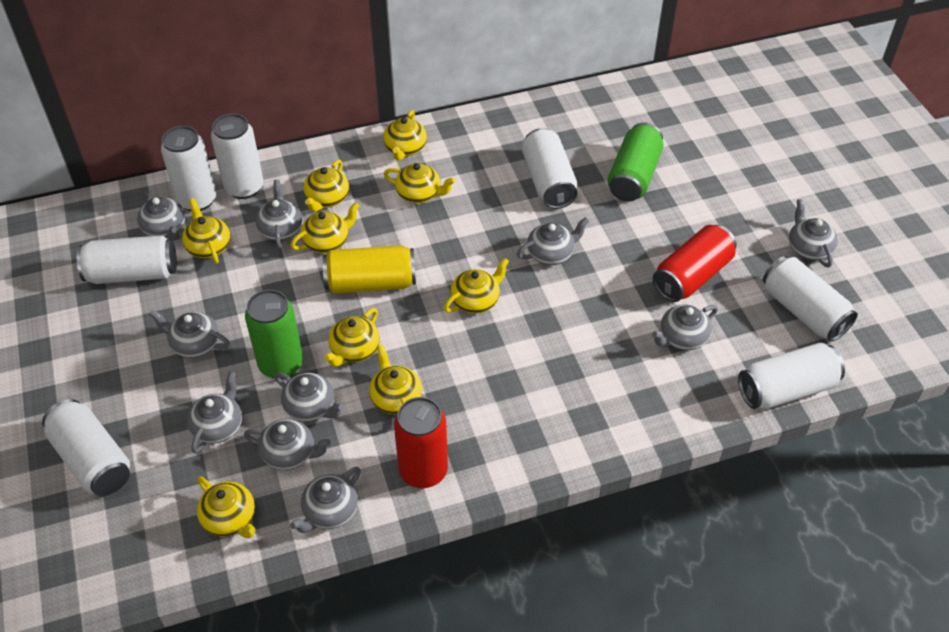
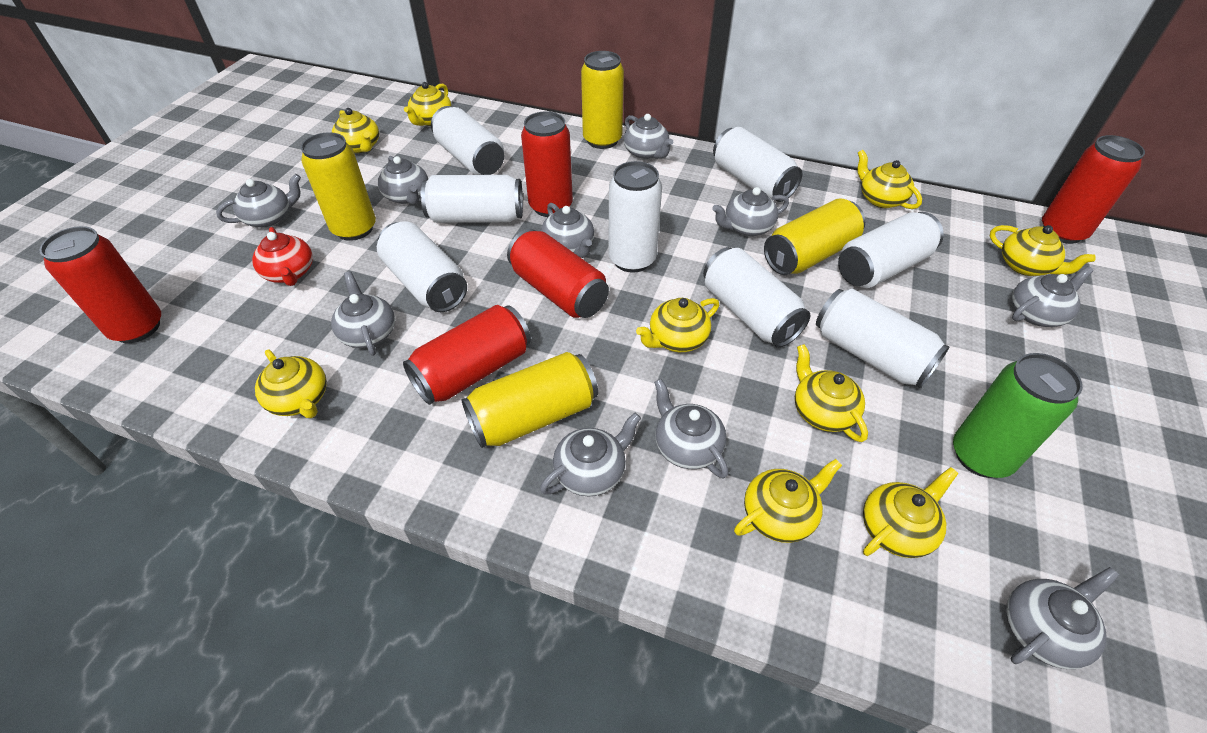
green can: 2 -> 1
red can: 2 -> 5
red teapot: 0 -> 1
white can: 7 -> 8
yellow can: 1 -> 4

